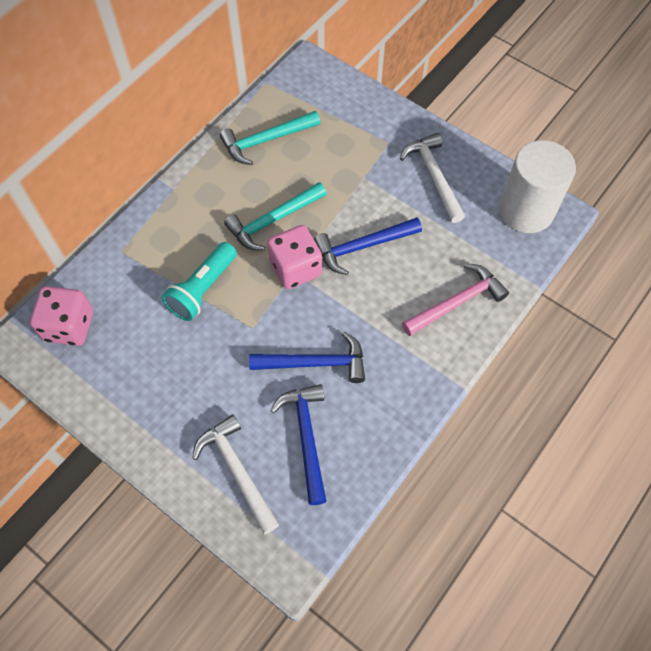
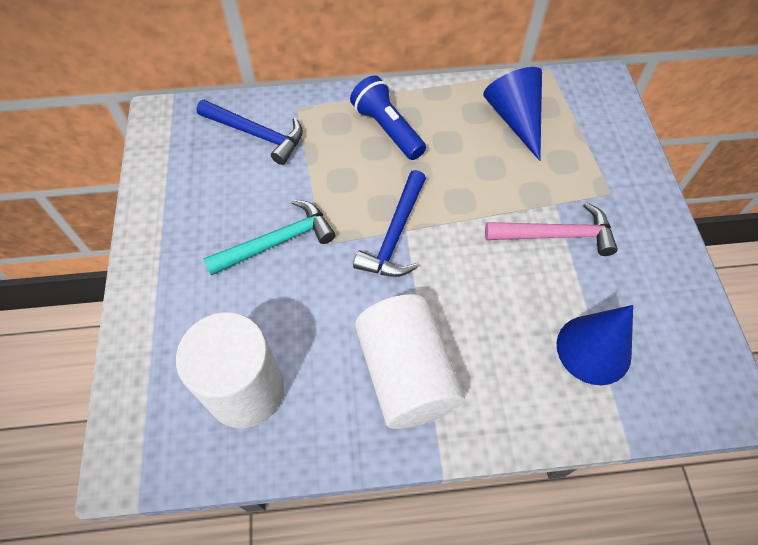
blue cone: 0 -> 2
blue flashlight: 0 -> 1
blue hammer: 3 -> 2
pink dice: 2 -> 0
turquoise flashlight: 1 -> 0
turquoise hammer: 2 -> 1
white cylinder: 1 -> 2
white hammer: 2 -> 0

